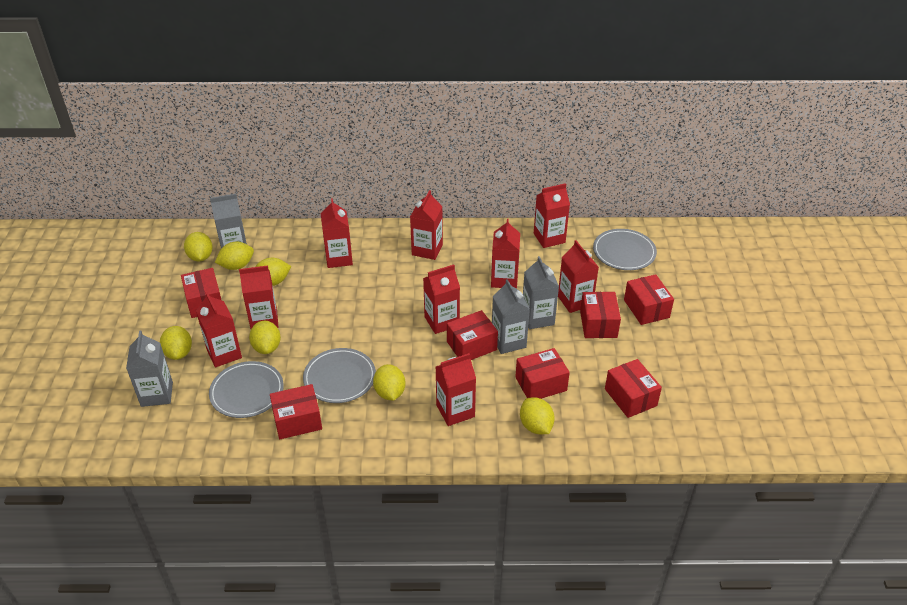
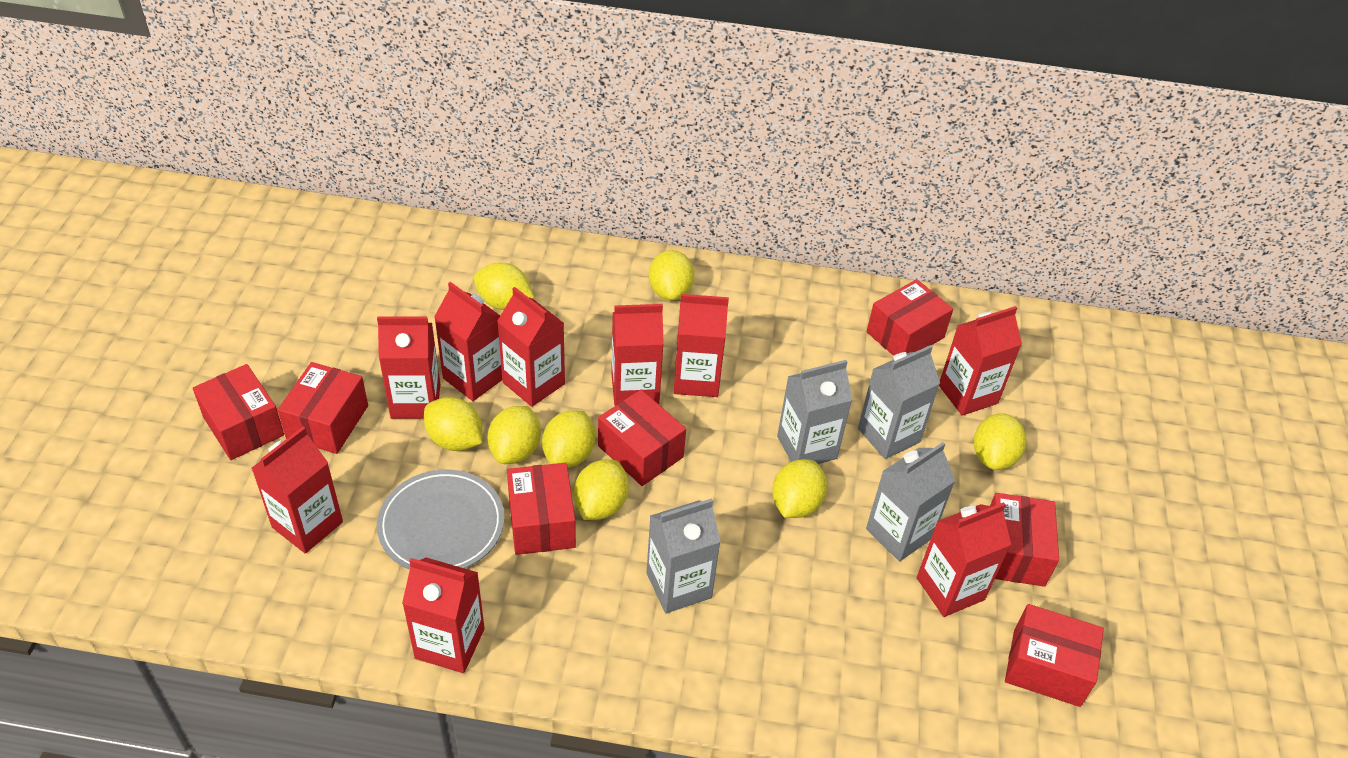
grey plate: 3 -> 1
yellow lemon: 7 -> 8

